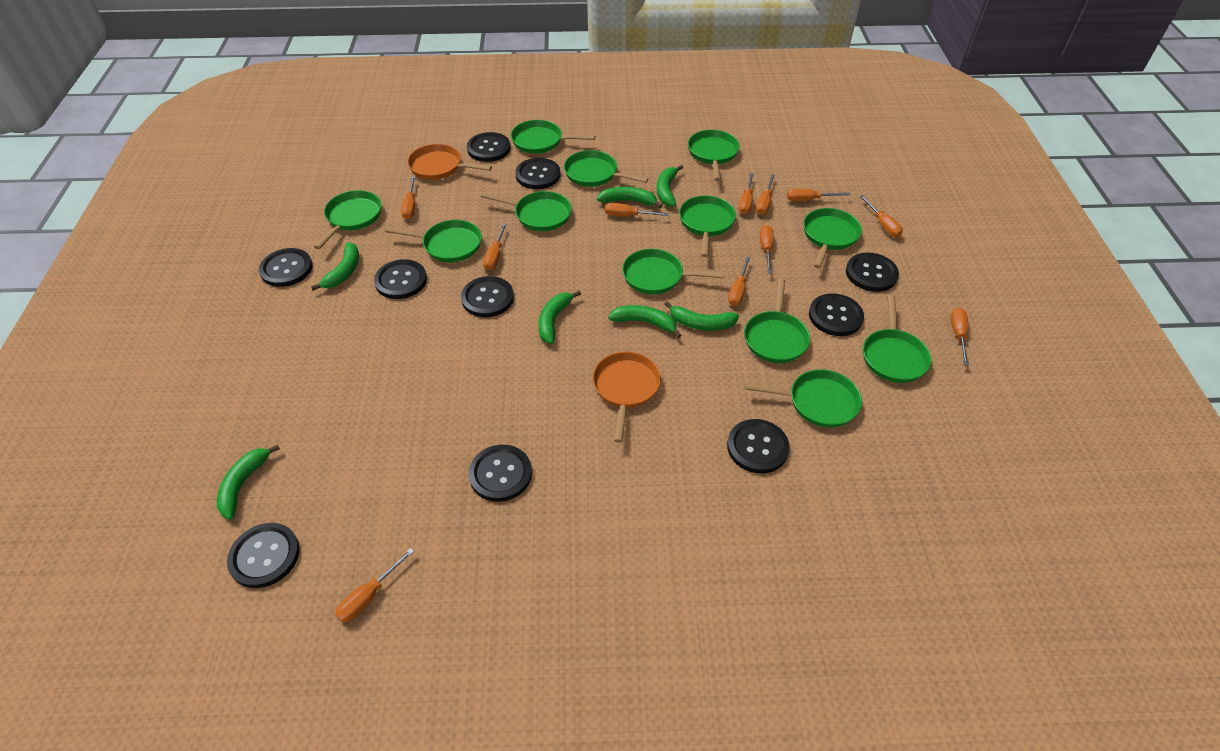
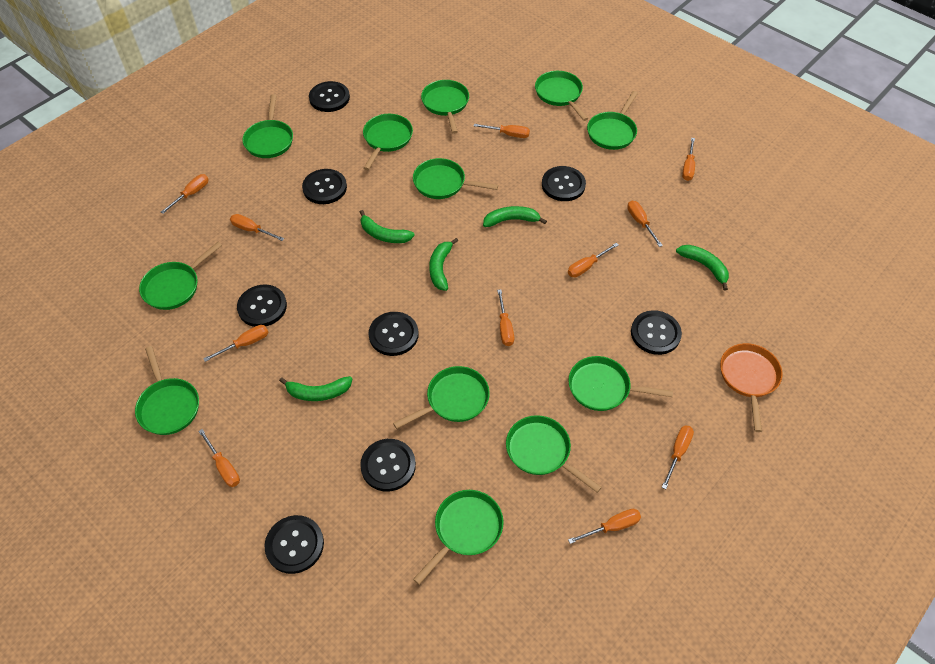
black button: 10 -> 8
green banana: 7 -> 5
orange pan: 2 -> 1

